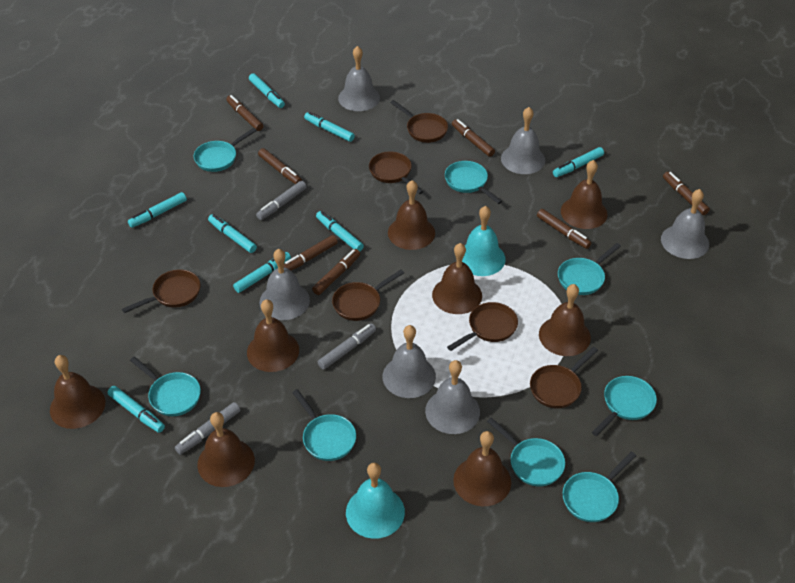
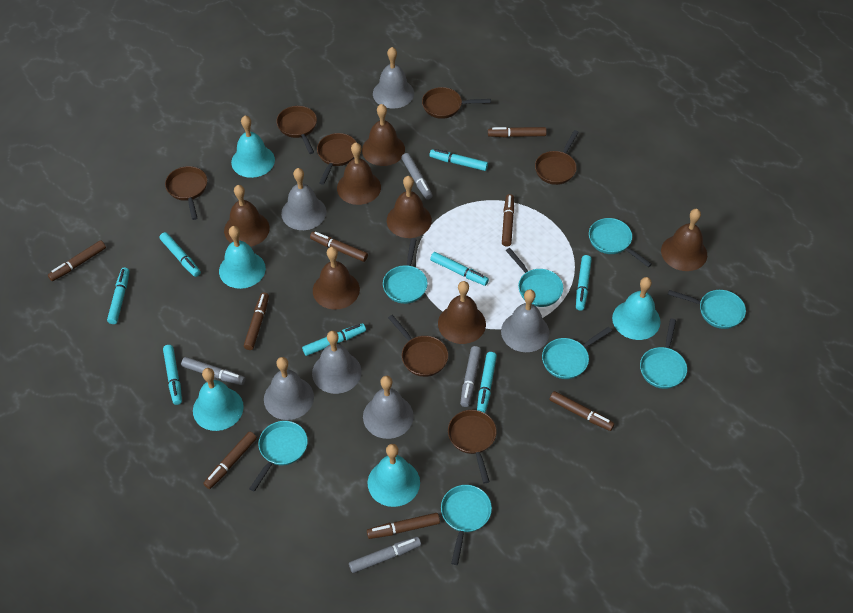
brown bell: 8 -> 7
brown marker: 7 -> 8
brown pan: 6 -> 7
grey marker: 3 -> 4
turquoise bell: 2 -> 5

